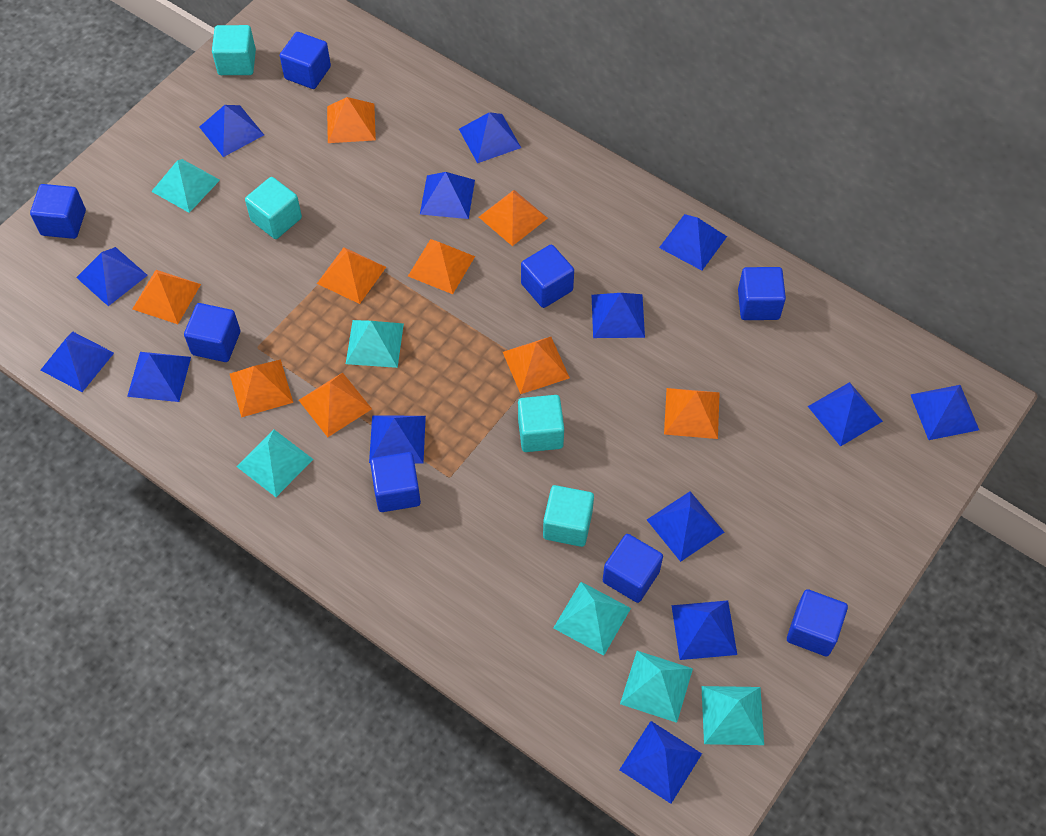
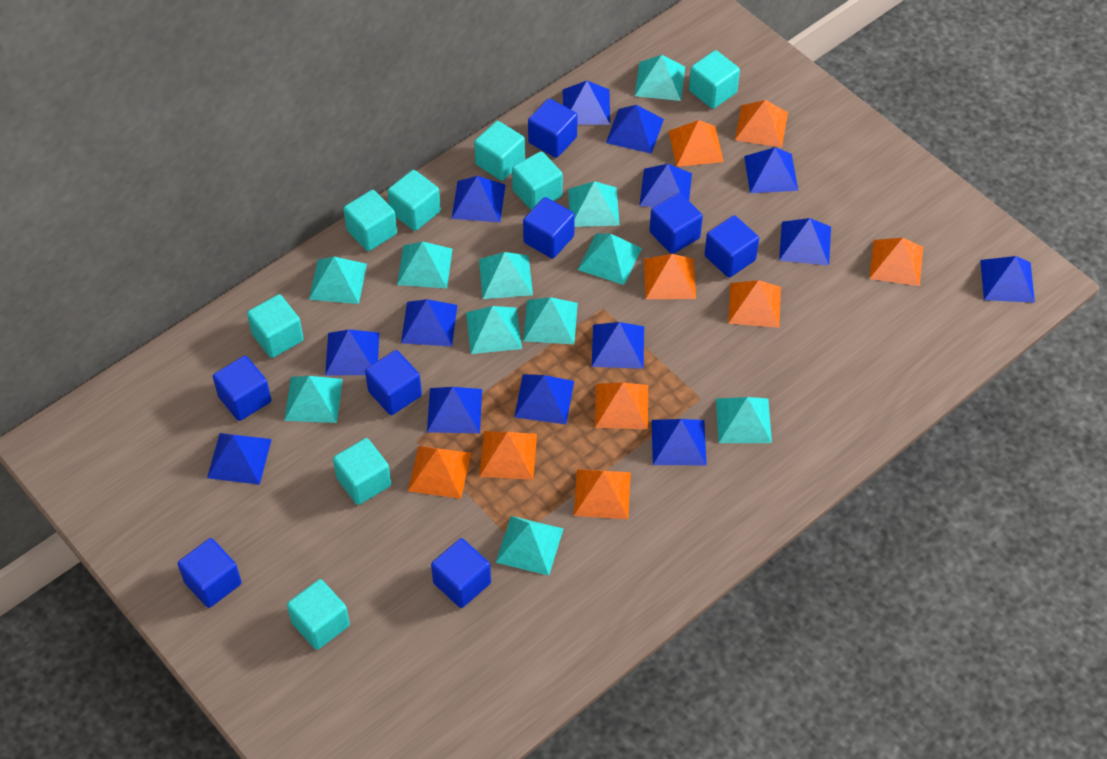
turquoise cube: 4 -> 8
turquoise pyramid: 6 -> 11

